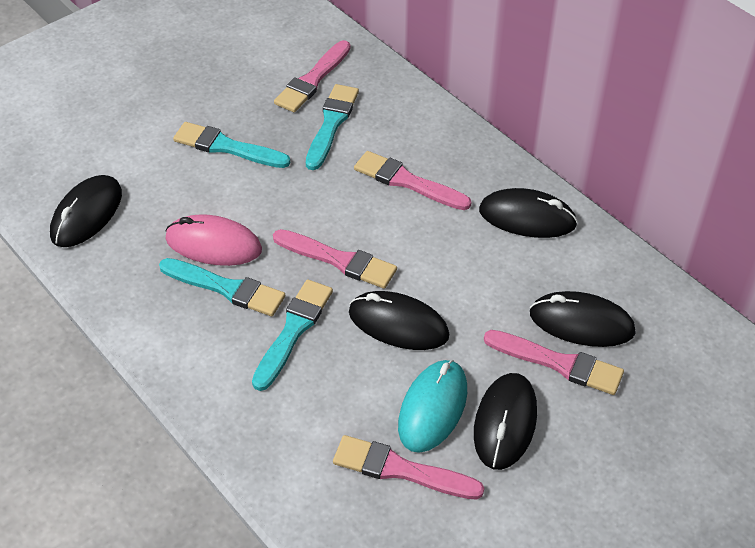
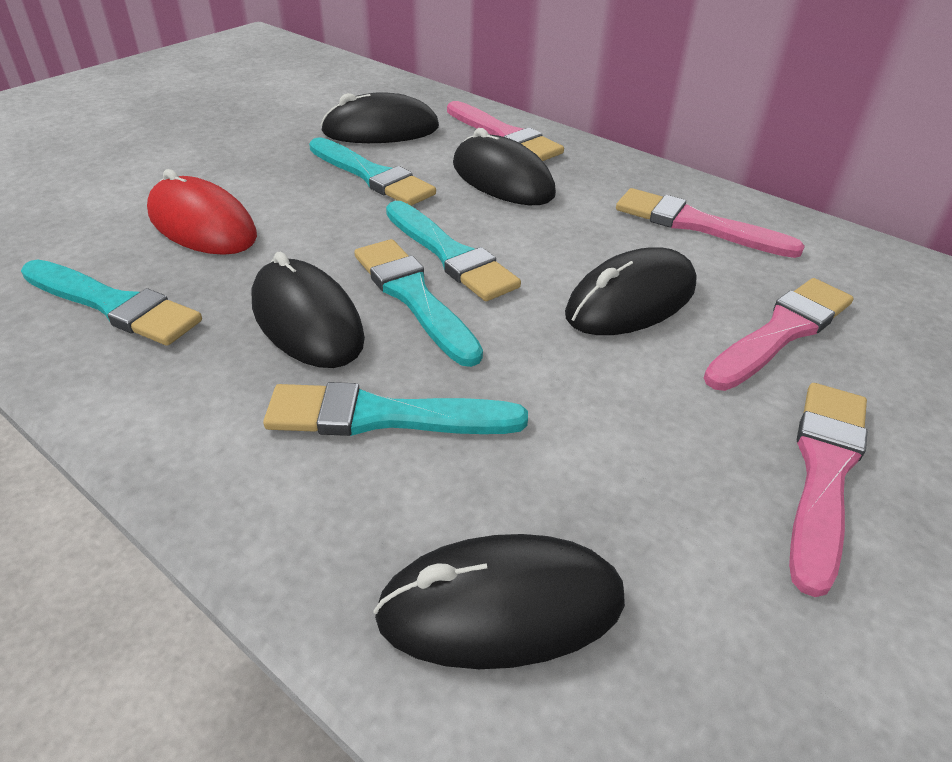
pink brush: 5 -> 4
pink mouse: 1 -> 0
red mouse: 0 -> 1
turquoise brush: 4 -> 5
turquoise mouse: 1 -> 0

